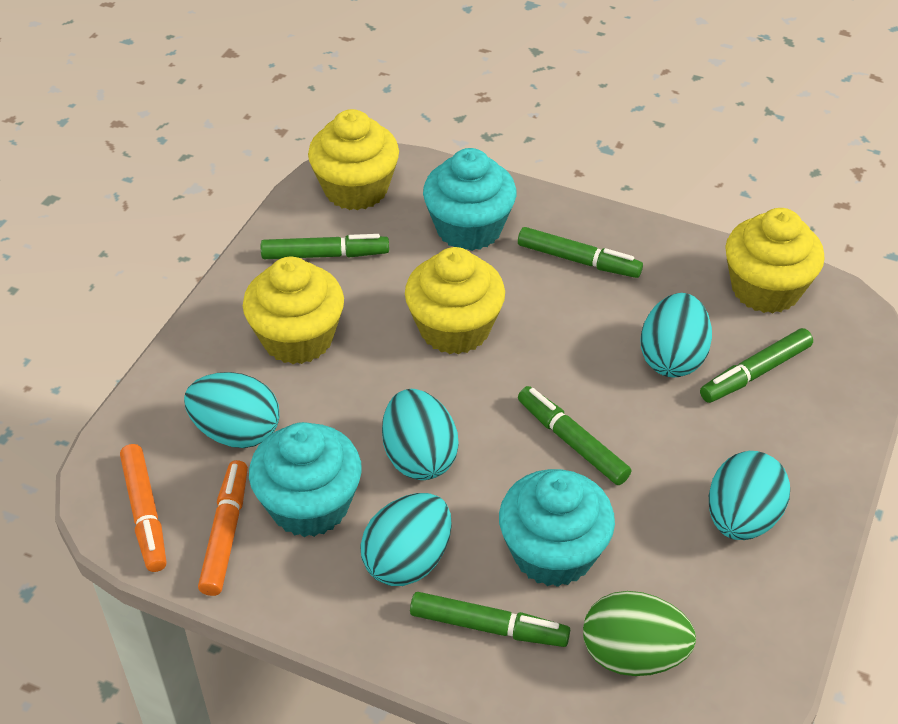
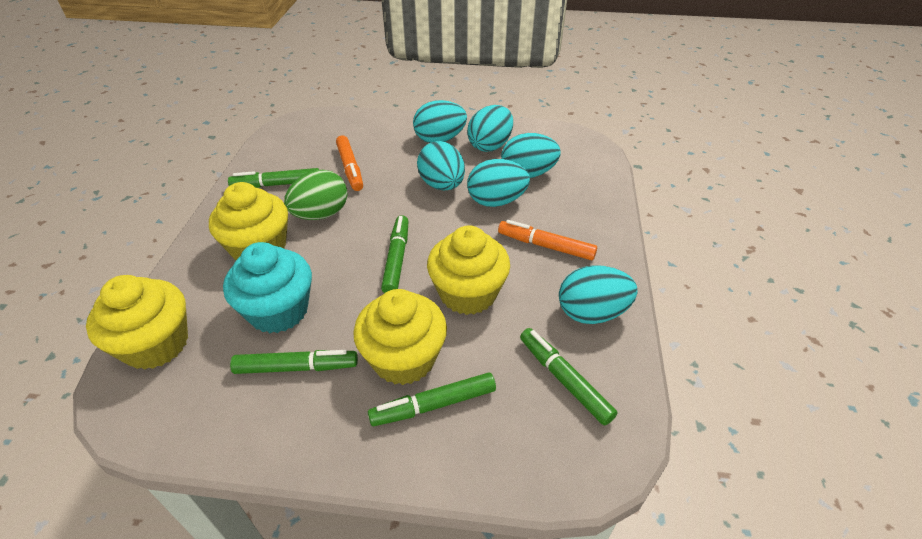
turquoise cupcake: 3 -> 1
turquoise egg: 5 -> 6

